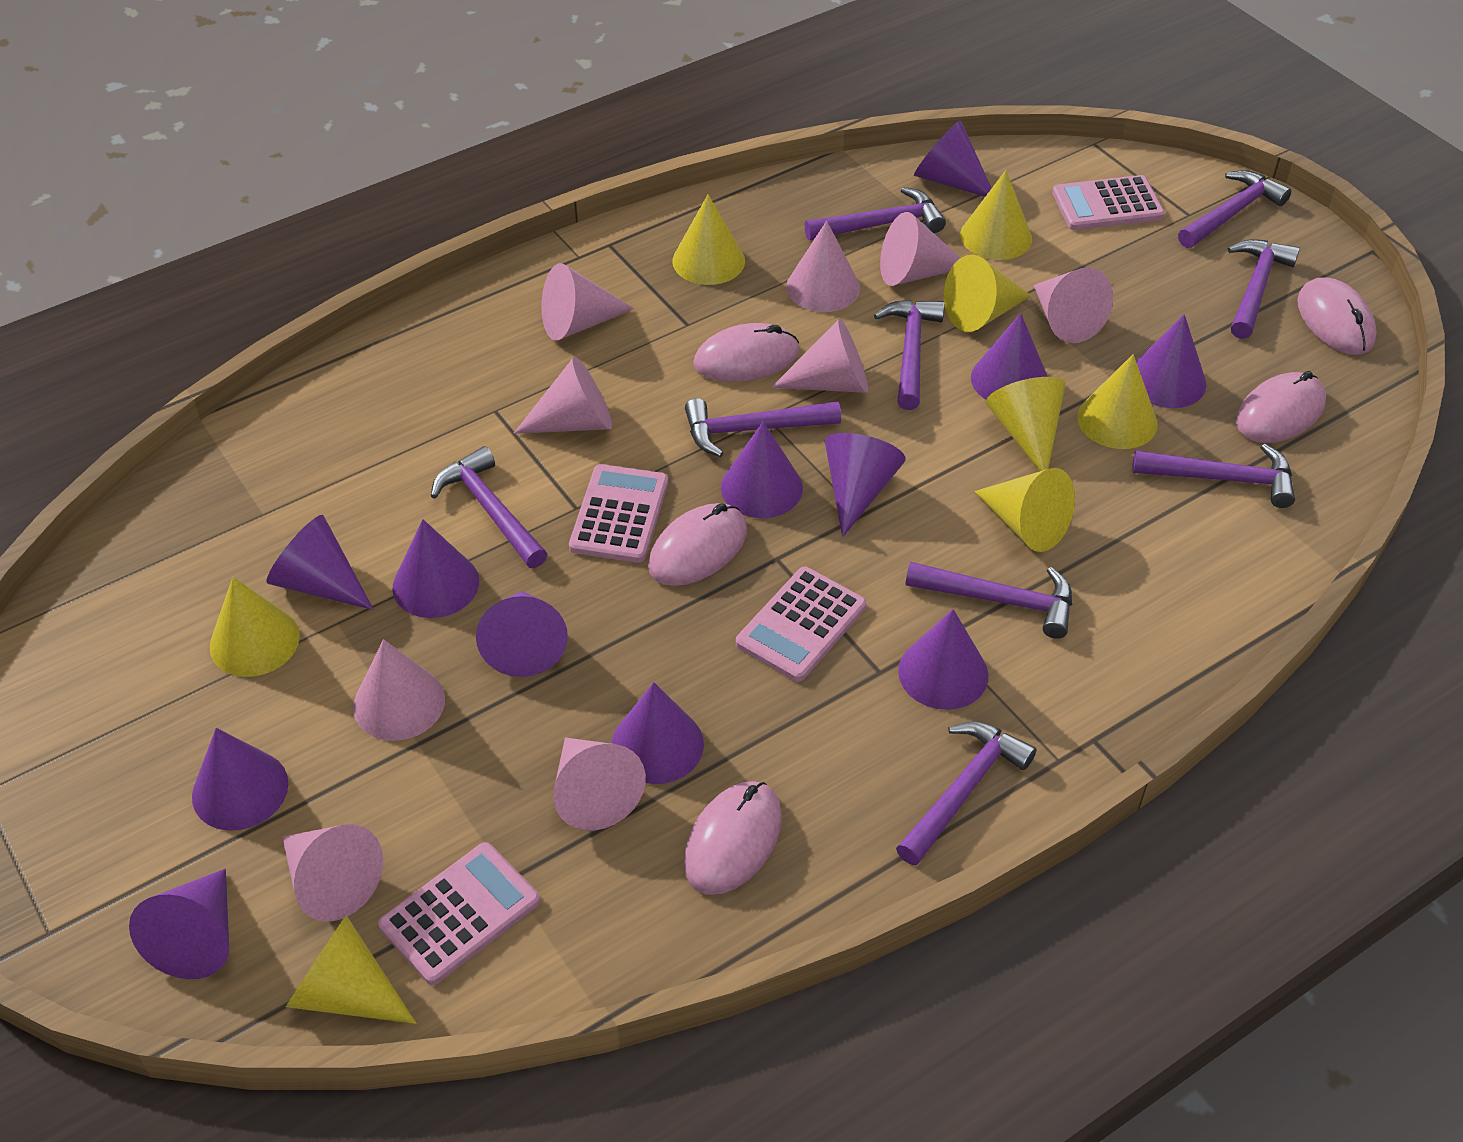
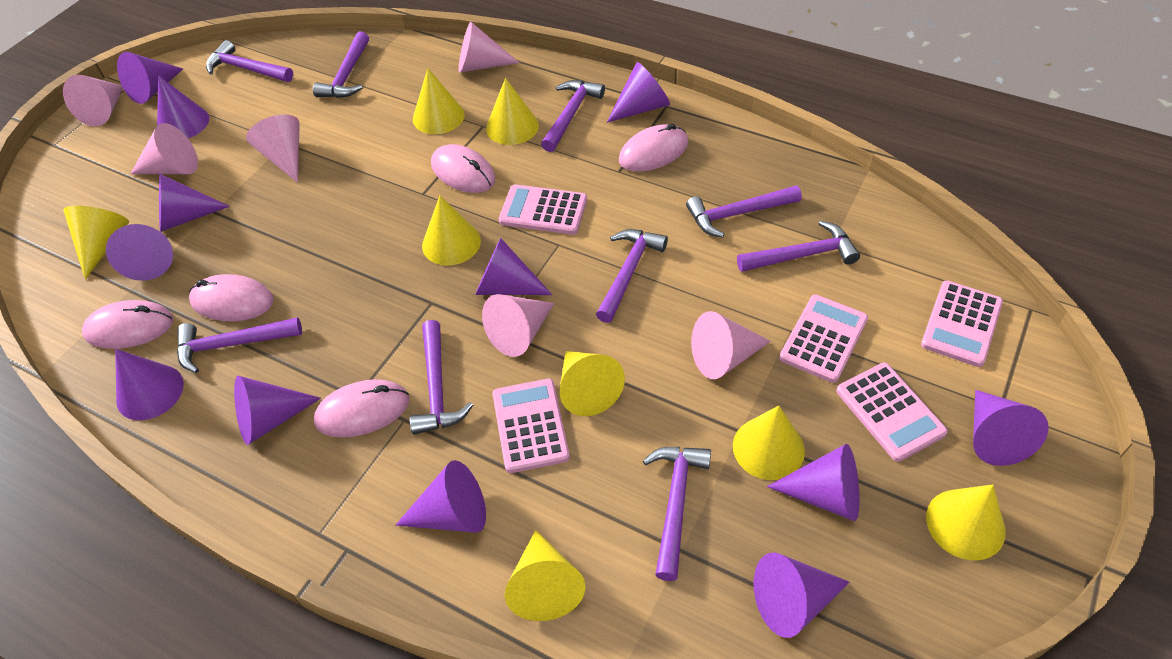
pink calculator: 4 -> 5
pink cone: 9 -> 6

